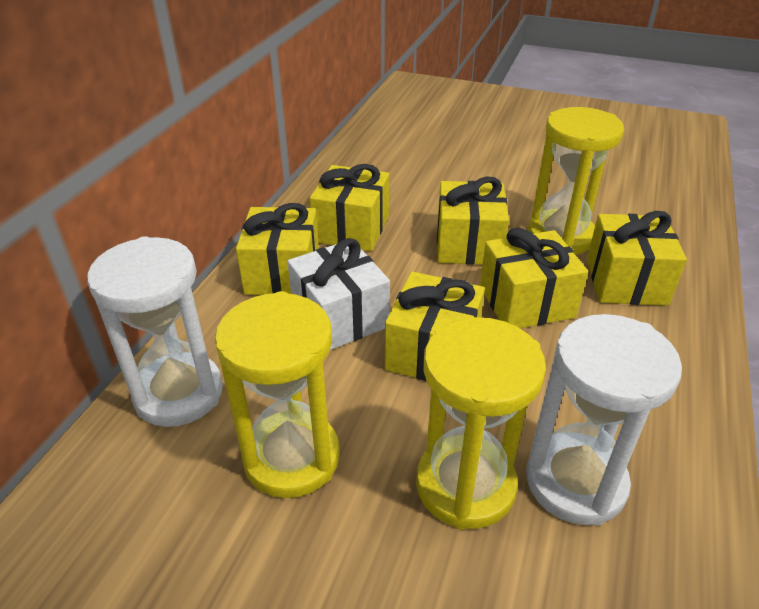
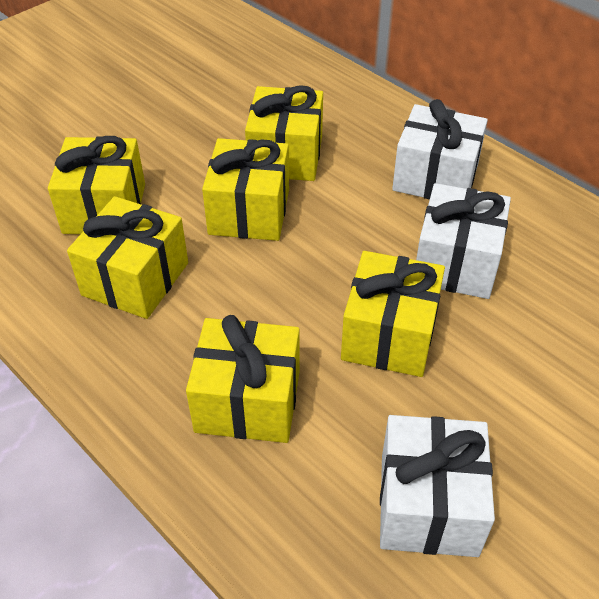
white gift: 1 -> 3
white hourglass: 2 -> 0
yellow hourglass: 3 -> 0

